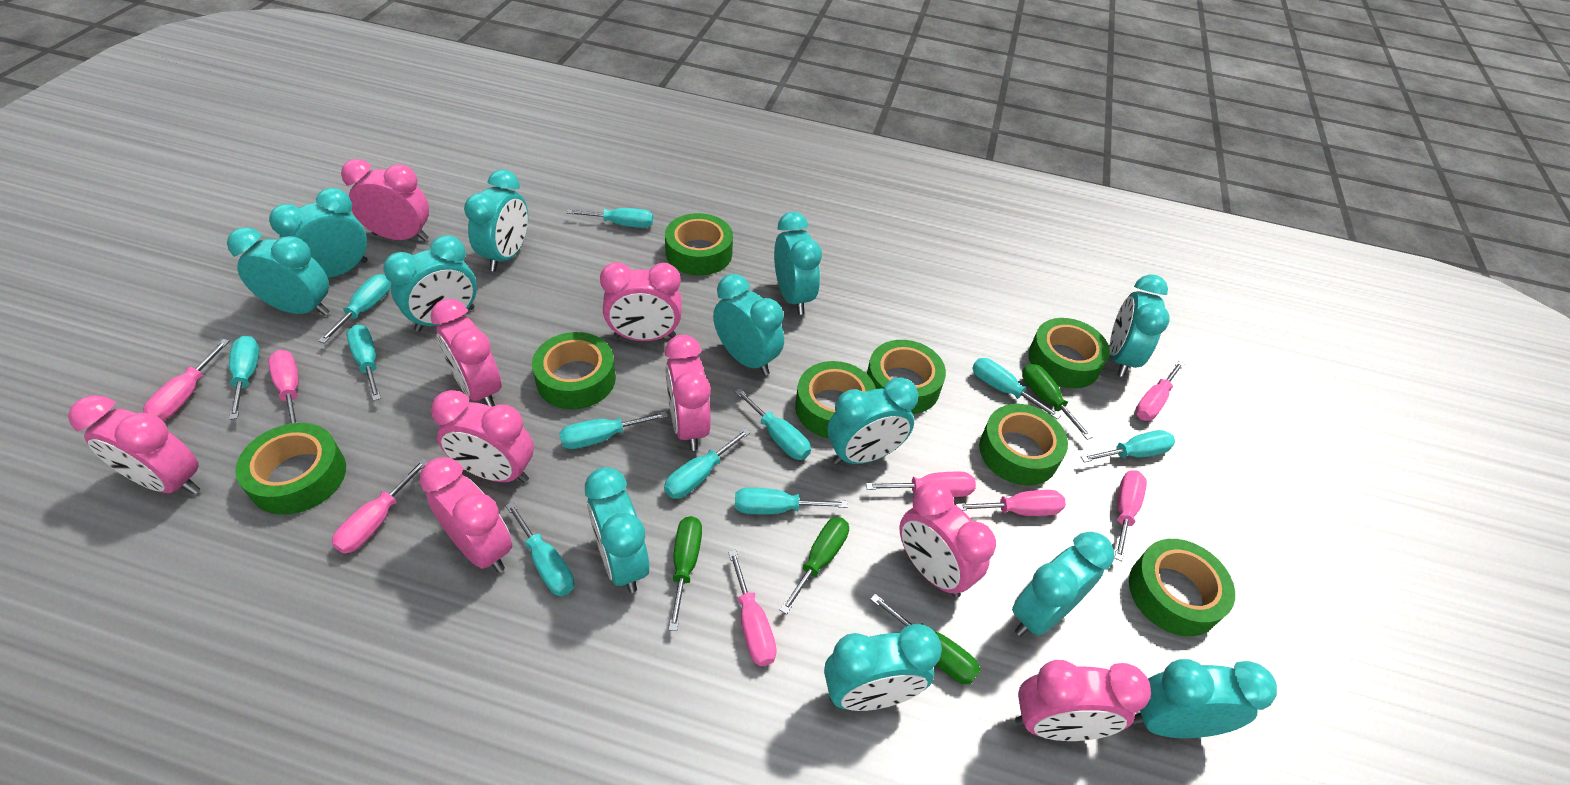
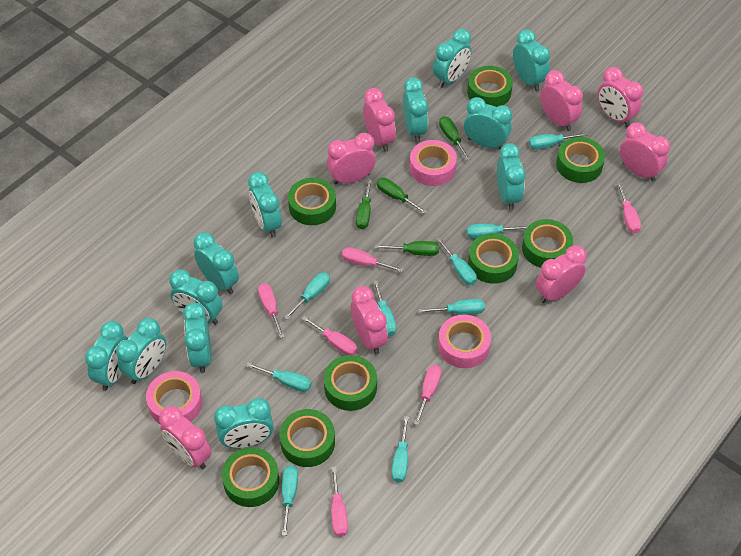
pink clock: 9 -> 8
pink screwdriver: 8 -> 6
pink tape: 0 -> 3
turquoise screwdriver: 11 -> 9

